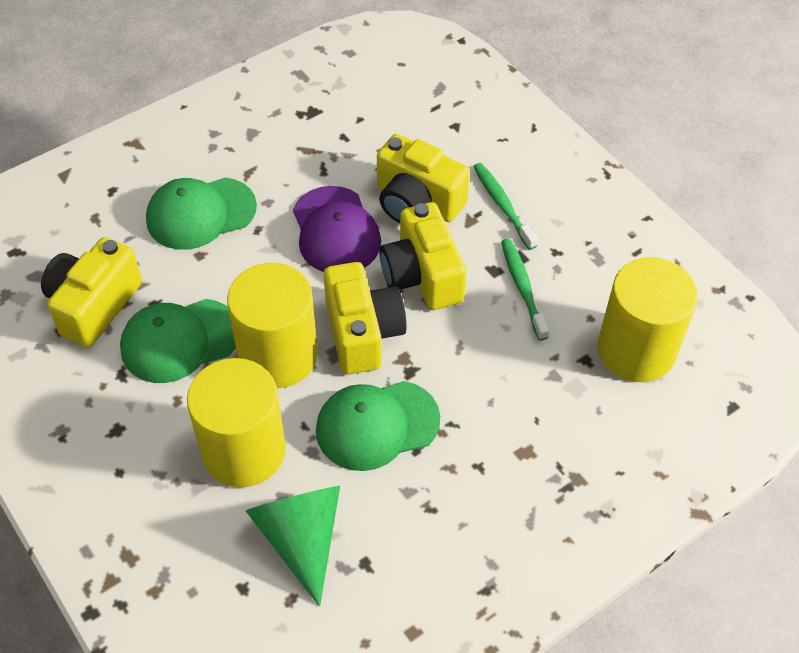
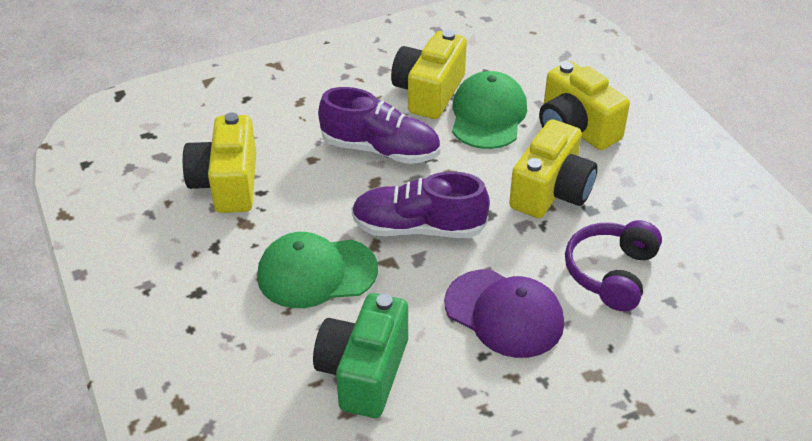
green camera: 0 -> 1
green cap: 3 -> 2
green cone: 1 -> 0
green toothbrush: 2 -> 0
purple headphones: 0 -> 1
purple shoe: 0 -> 2
yellow cylinder: 3 -> 0

